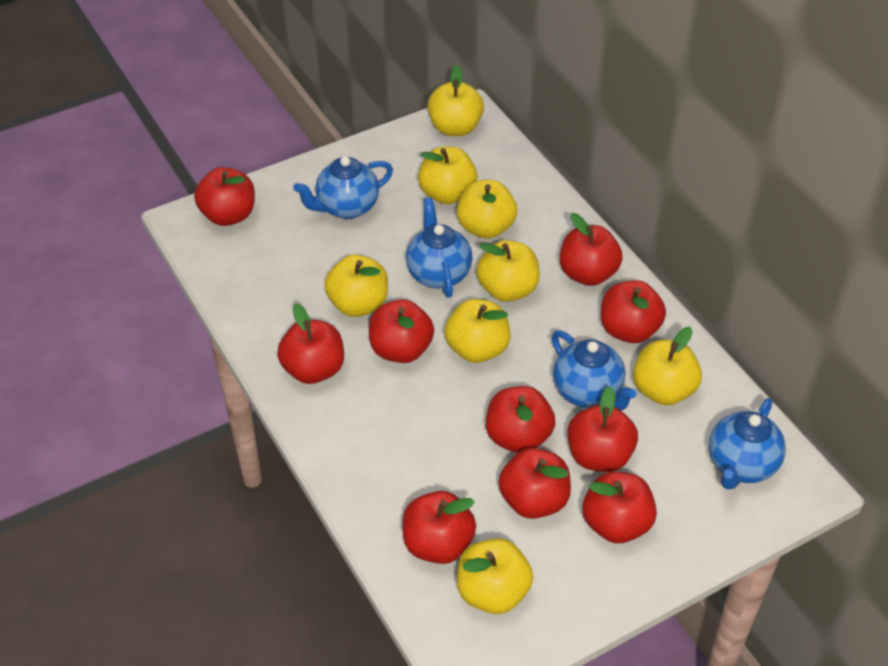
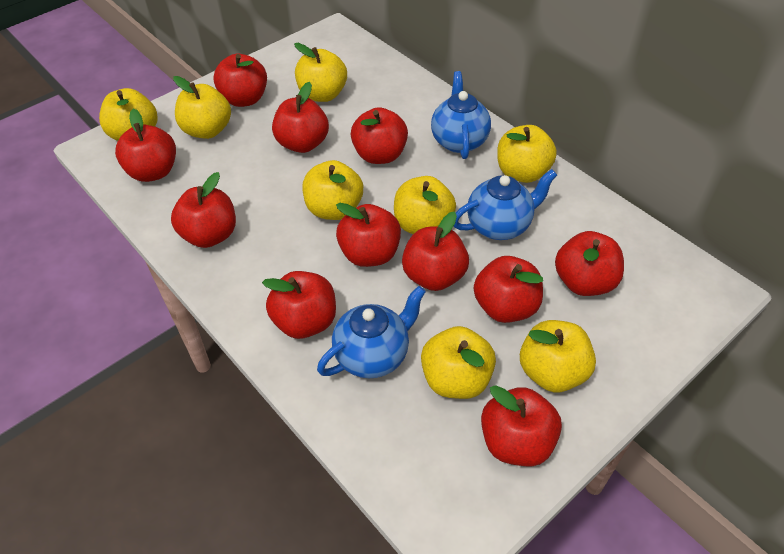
blue teapot: 4 -> 3
red apple: 10 -> 11

